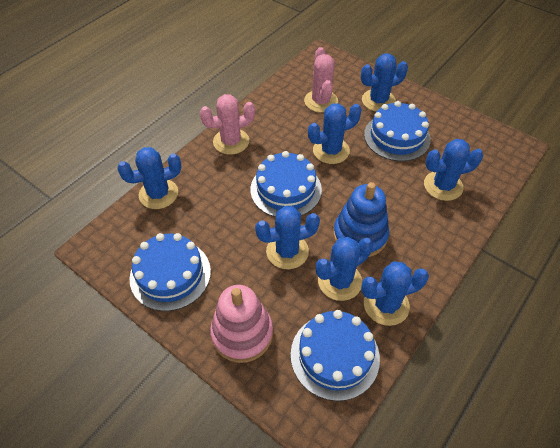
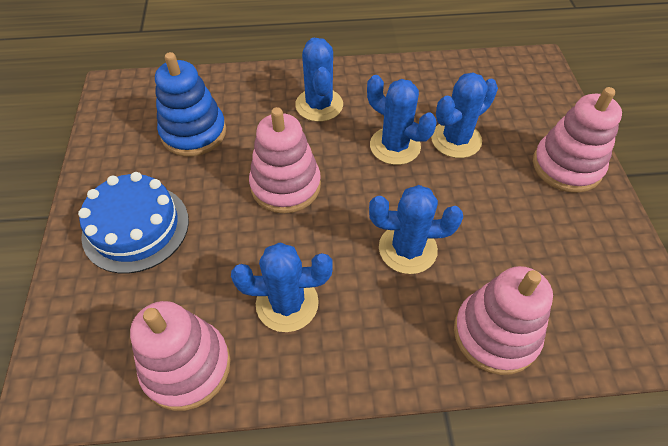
blue cactus: 7 -> 5
blue cake: 4 -> 1
pink cactus: 2 -> 0
pink stacking toy: 1 -> 4

